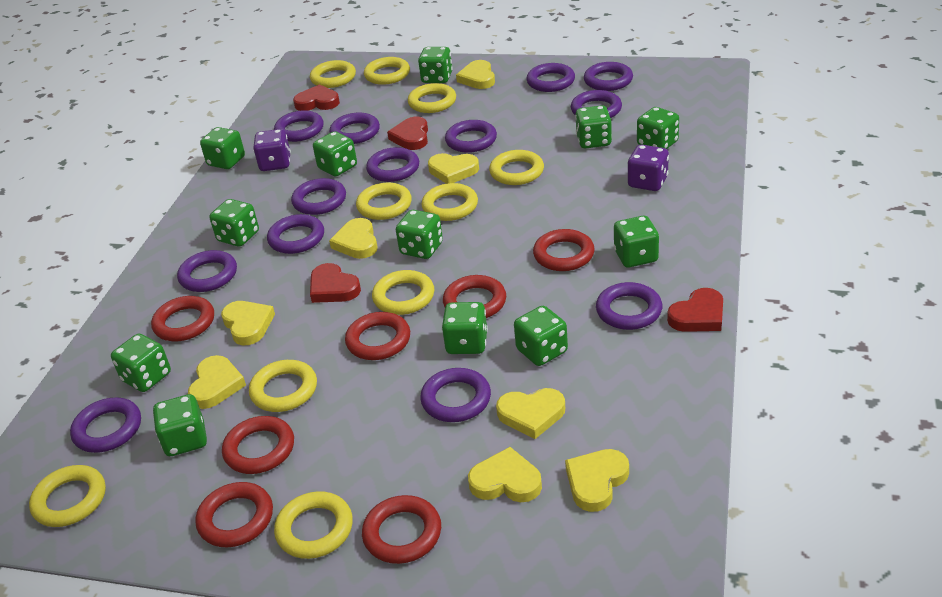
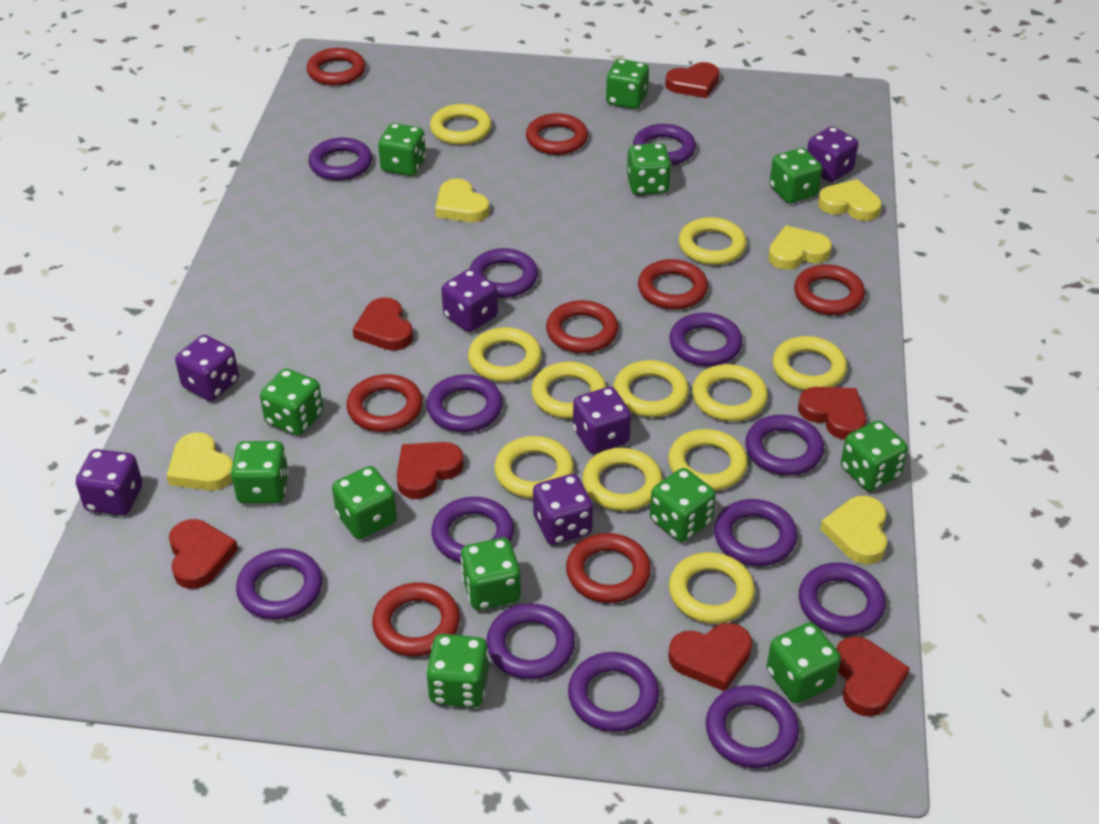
purple dice: 2 -> 6
red heart: 4 -> 7
red ring: 7 -> 8
yellow heart: 8 -> 5
yellow ring: 10 -> 11

